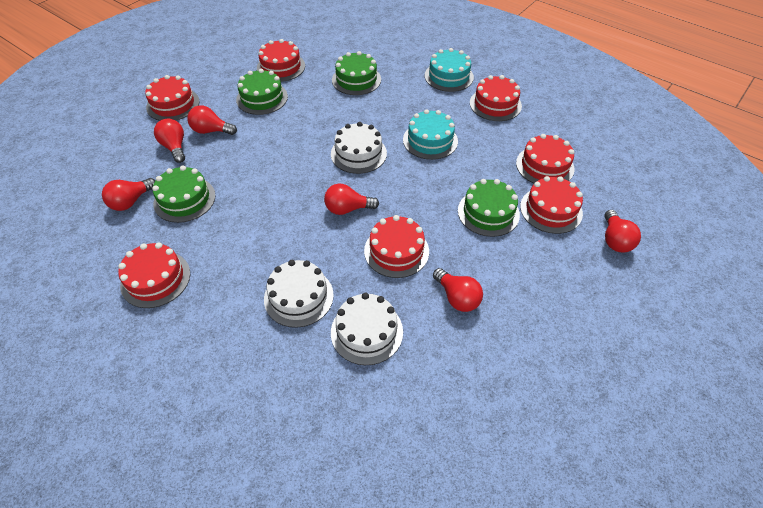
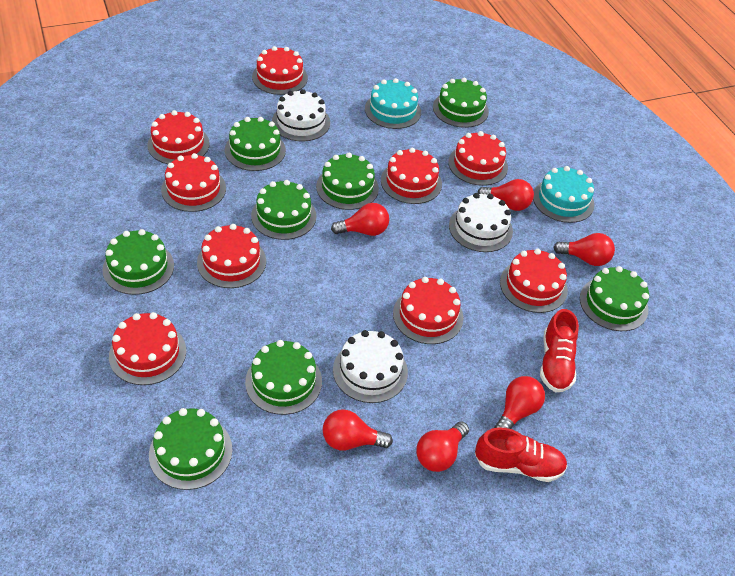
green cake: 4 -> 8
red cake: 7 -> 9
red shoe: 0 -> 2

